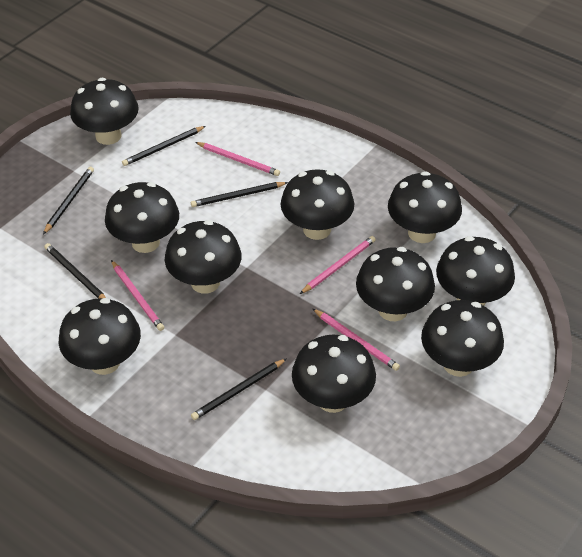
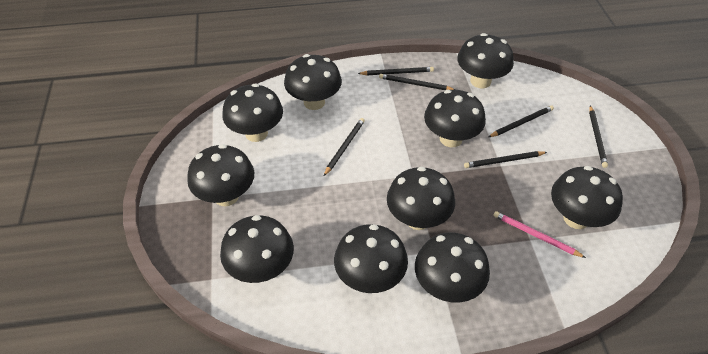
black pencil: 5 -> 6
pink pencil: 4 -> 1

